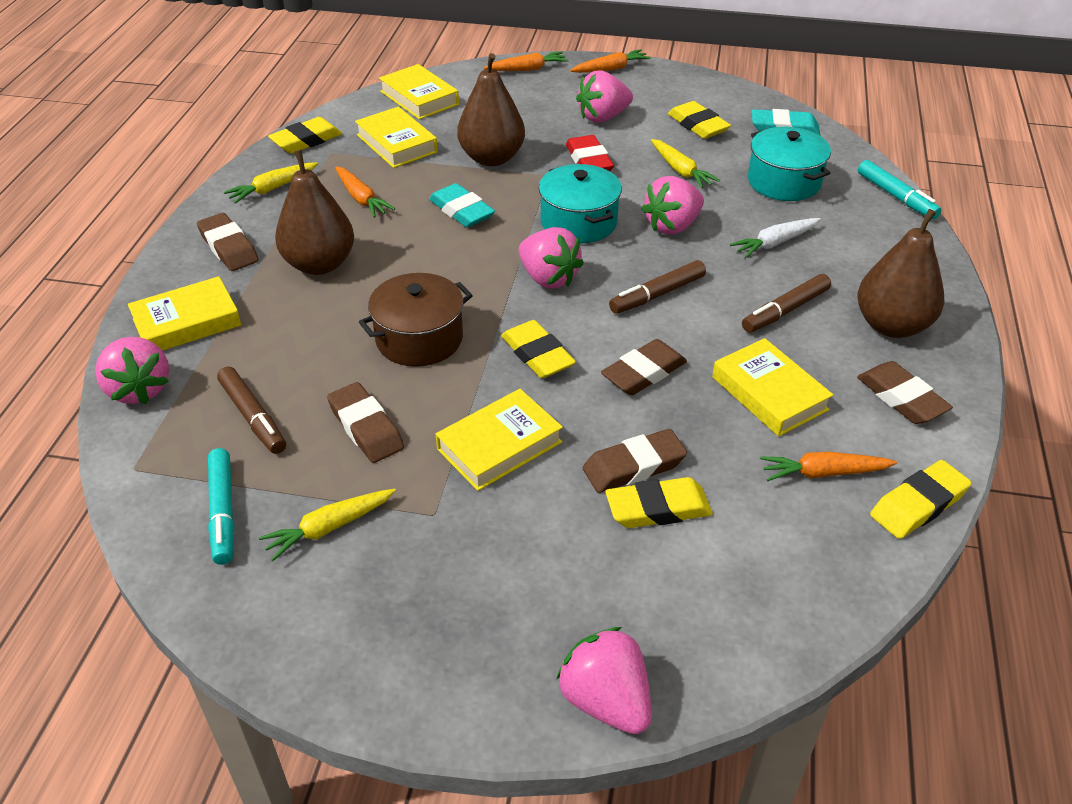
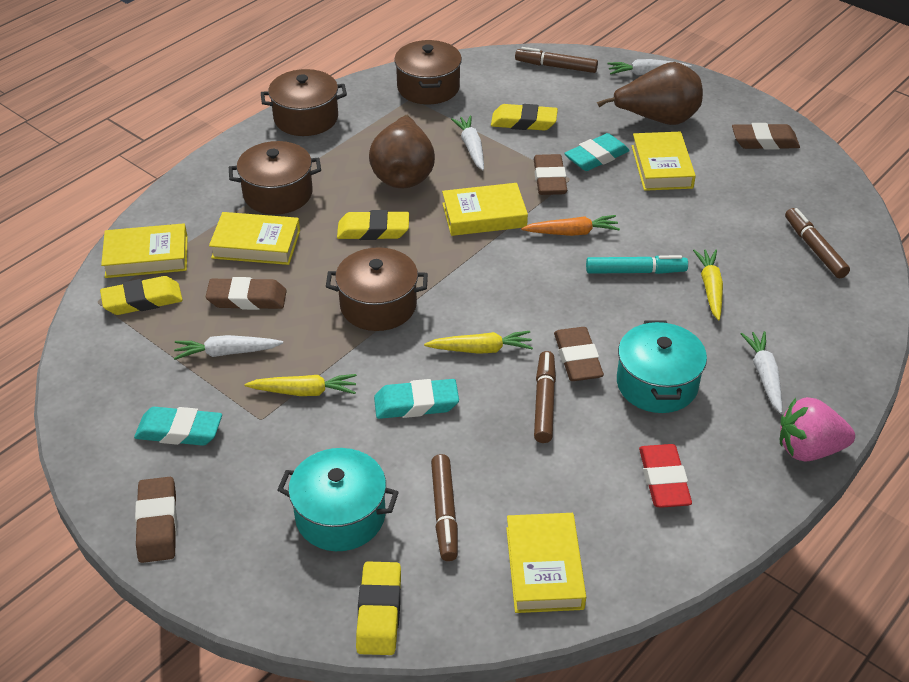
brown marker: 3 -> 4
brown pear: 3 -> 2
brown pot: 1 -> 4
orange carrot: 4 -> 1
pink strawberry: 5 -> 1
turquoise eraser: 2 -> 3
turquoise marker: 2 -> 1
white carrot: 1 -> 4
yellow eraser: 5 -> 4

